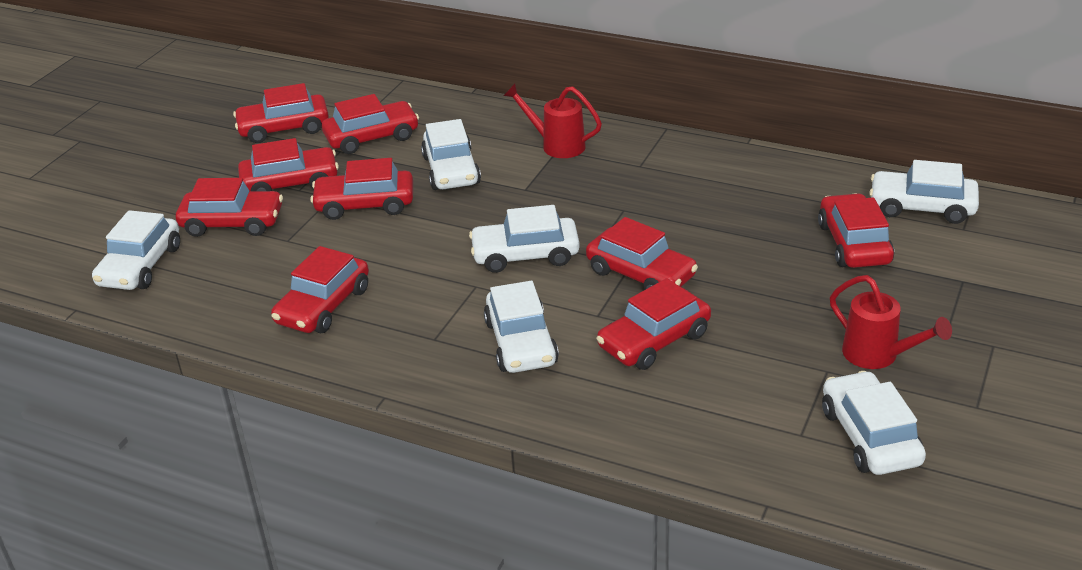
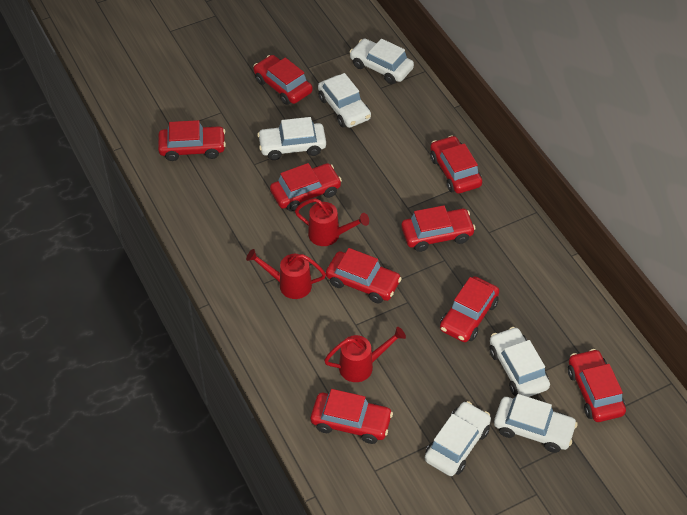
red watering can: 2 -> 3

